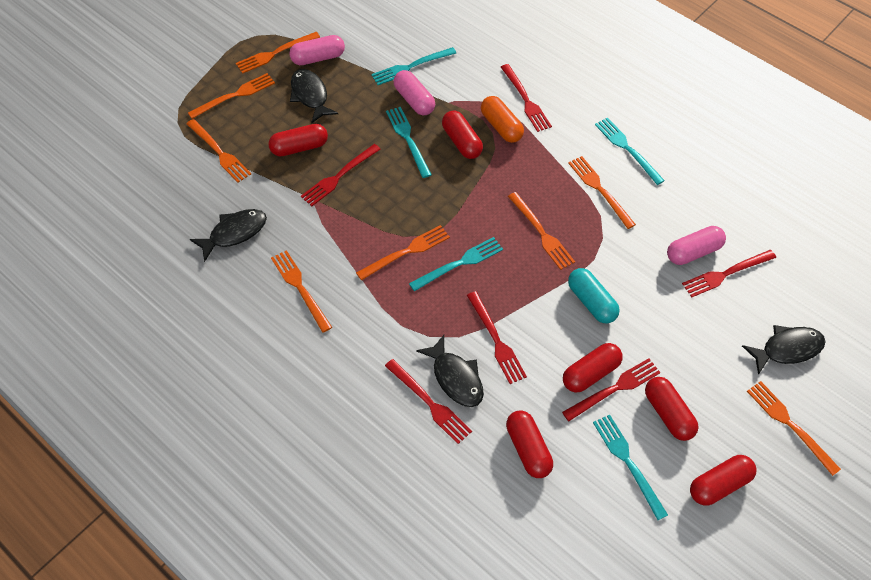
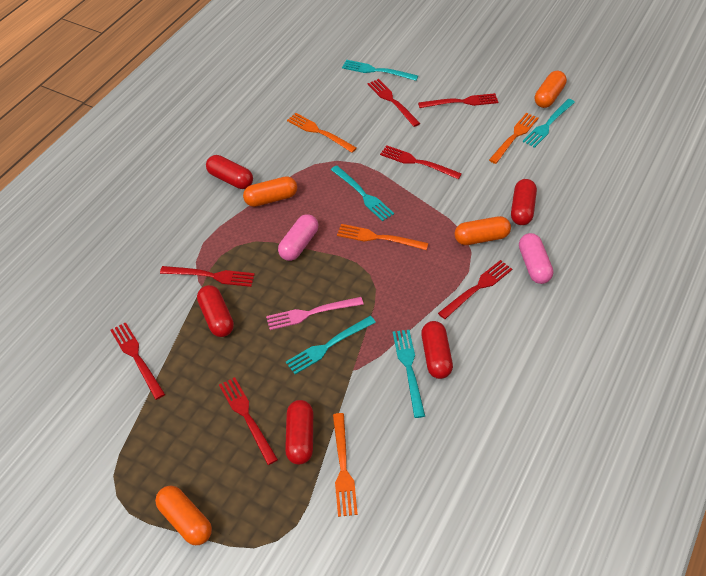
black fish: 4 -> 0
orange capsule: 1 -> 4
orange fork: 8 -> 4
pink capsule: 3 -> 2
pink fork: 0 -> 1
red capsule: 6 -> 5
red fork: 6 -> 7
turquoise capsule: 1 -> 0

